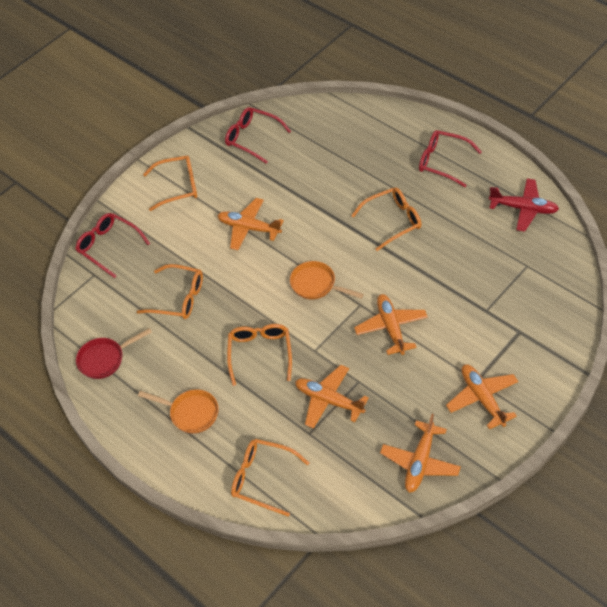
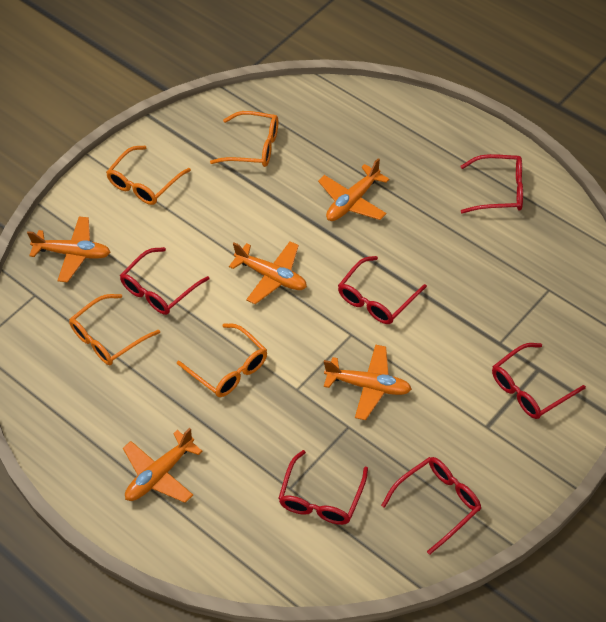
orange glasses: 5 -> 4
orange pan: 2 -> 0
red glasses: 3 -> 6
red pan: 1 -> 0
red plane: 1 -> 0

